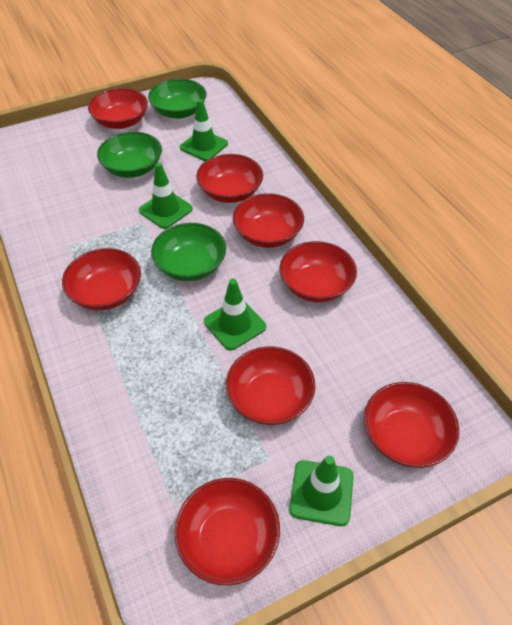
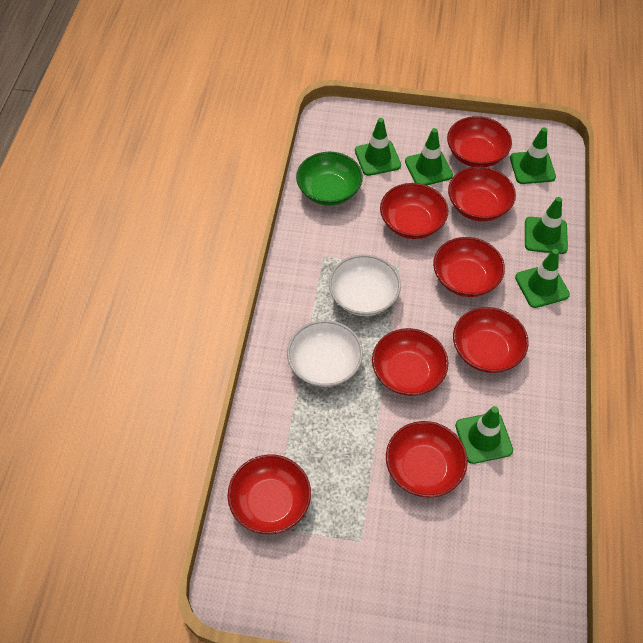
green bowl: 3 -> 1
green traffic cone: 4 -> 6
white bowl: 0 -> 2

